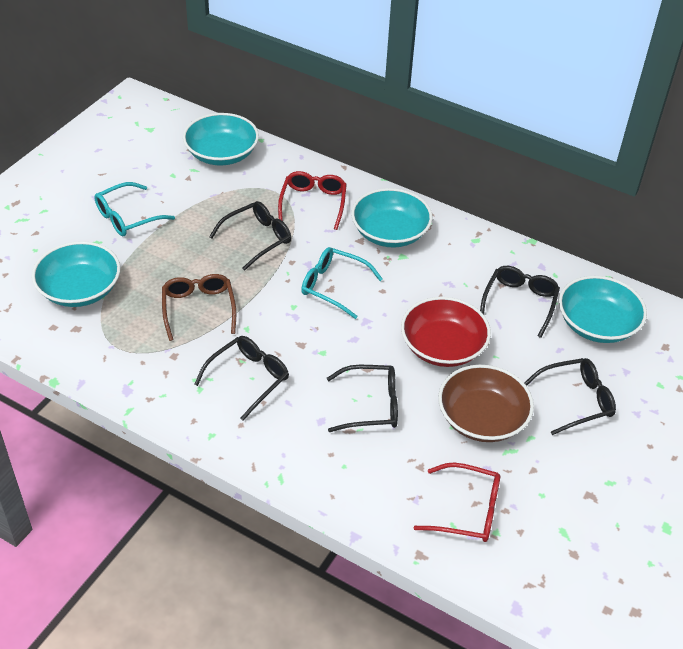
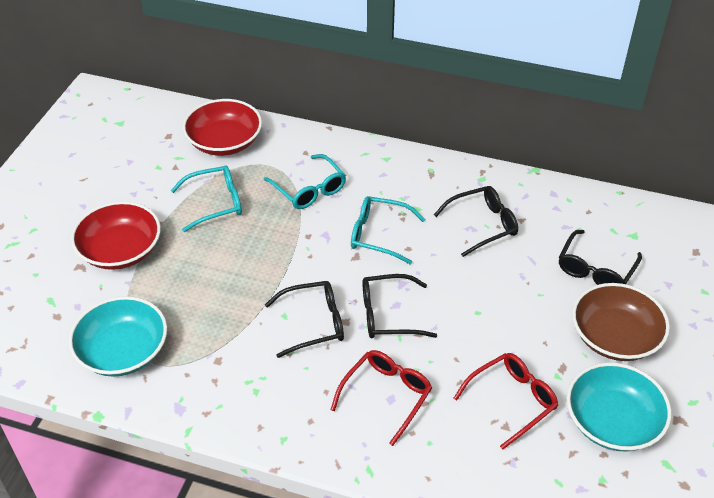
black glasses: 5 -> 4
brown glasses: 1 -> 0
red bowl: 1 -> 2
turquoise bowl: 4 -> 2
turquoise glasses: 2 -> 3

